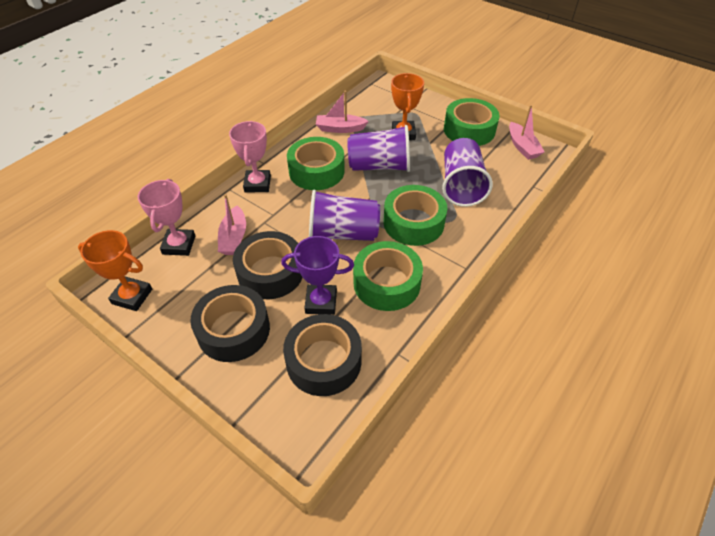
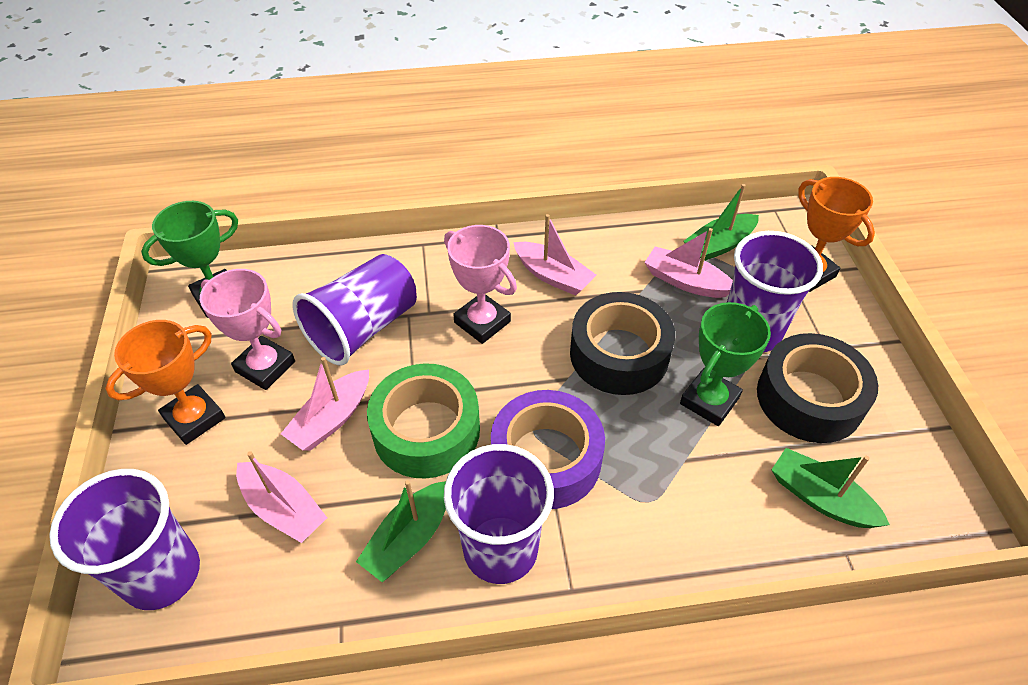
black tape: 3 -> 2
green boat: 0 -> 3
green tape: 4 -> 1
green trophy: 0 -> 2
pink boat: 3 -> 4
purple cup: 3 -> 4
purple tape: 0 -> 1
purple trophy: 1 -> 0

